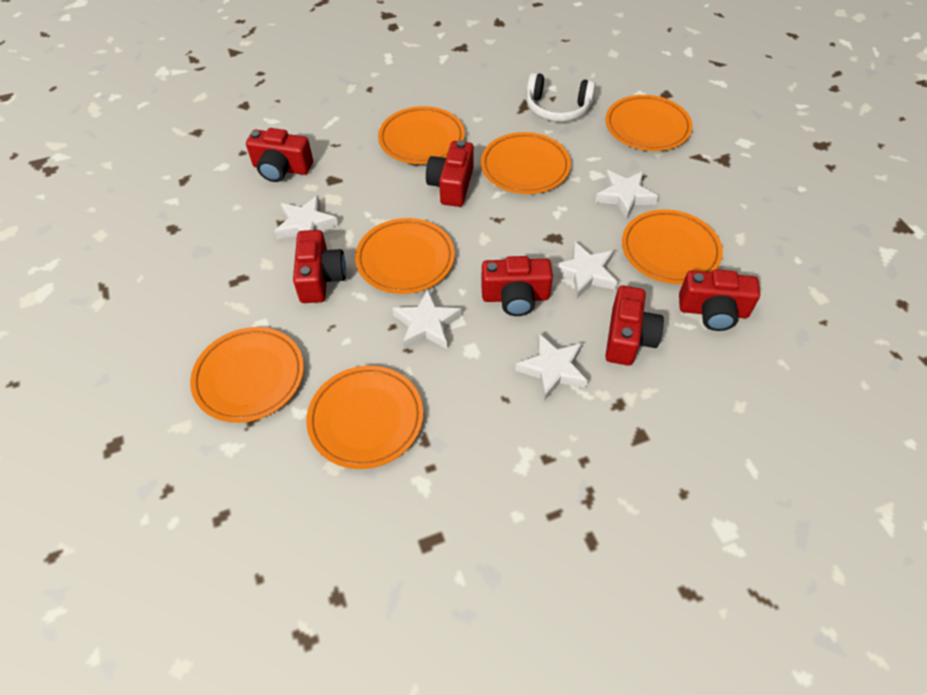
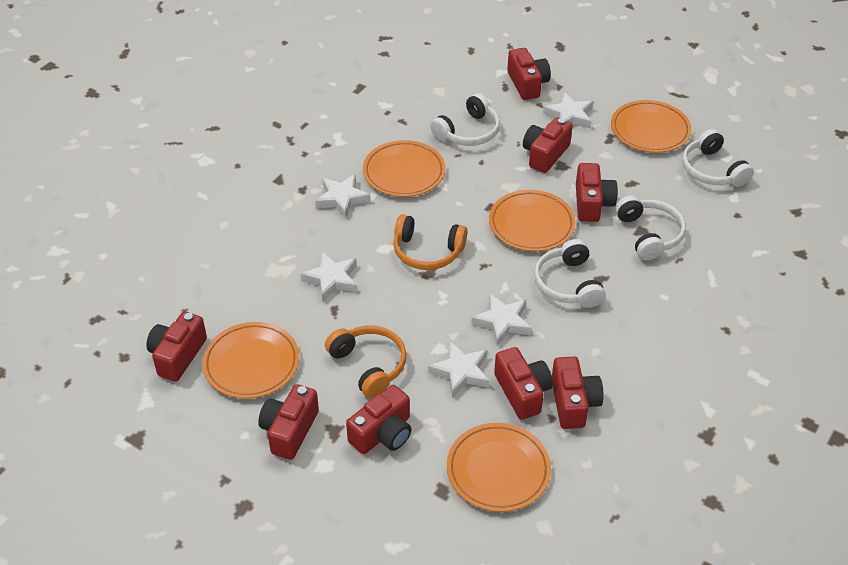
orange headphones: 0 -> 2
orange plate: 7 -> 5
red camera: 6 -> 8
white headphones: 1 -> 4

